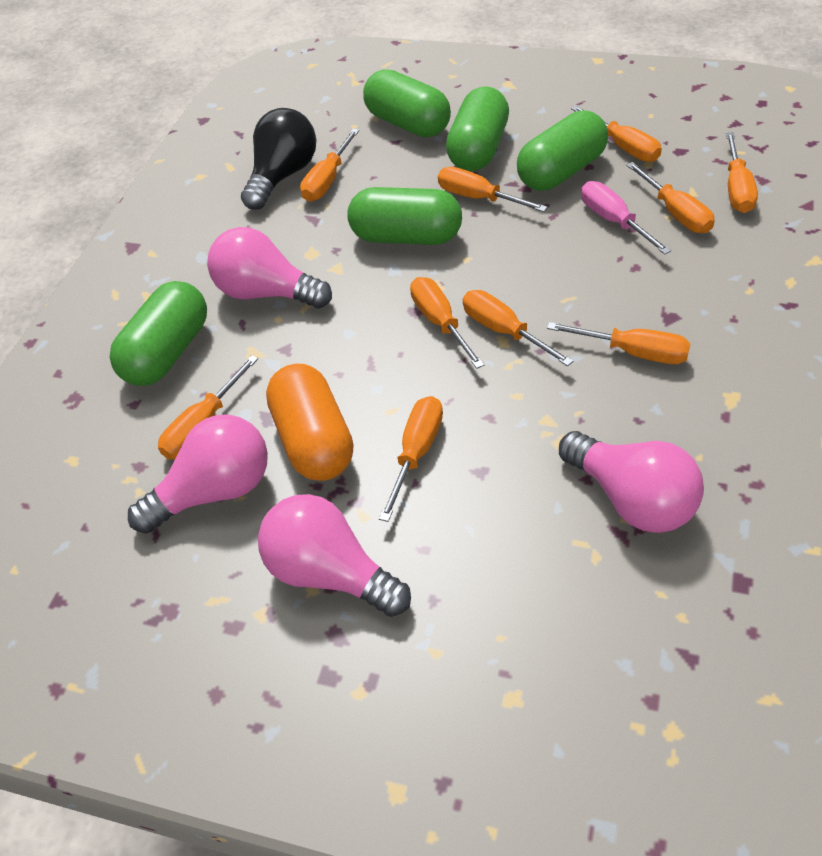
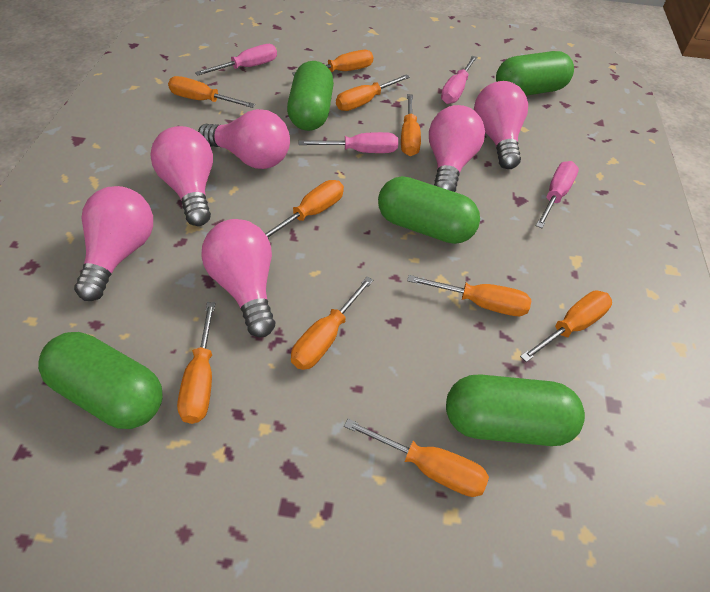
black light bulb: 1 -> 0
orange capsule: 1 -> 0
pink light bulb: 4 -> 6
pink screwdriver: 1 -> 4

